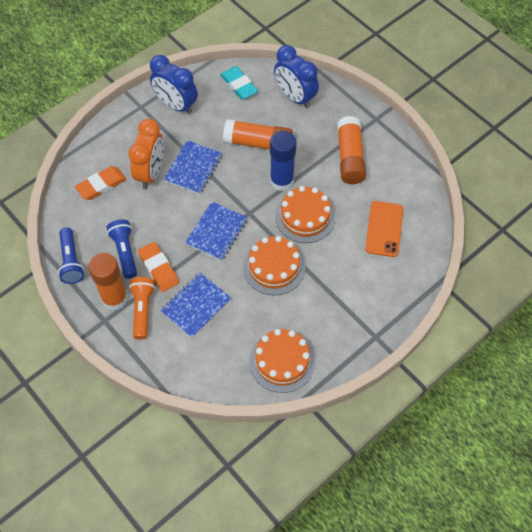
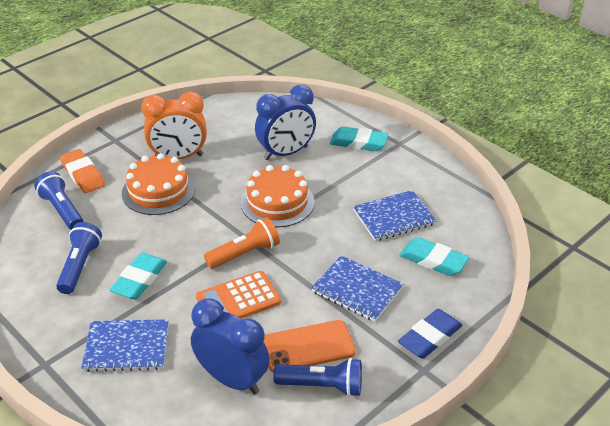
blue eraser: 0 -> 1
blue flashlight: 2 -> 3
blue glue stick: 1 -> 0
orange cake: 3 -> 2
orange calculator: 0 -> 1
orange eraser: 2 -> 1
orange glue stick: 3 -> 0
turquoise eraser: 1 -> 3

